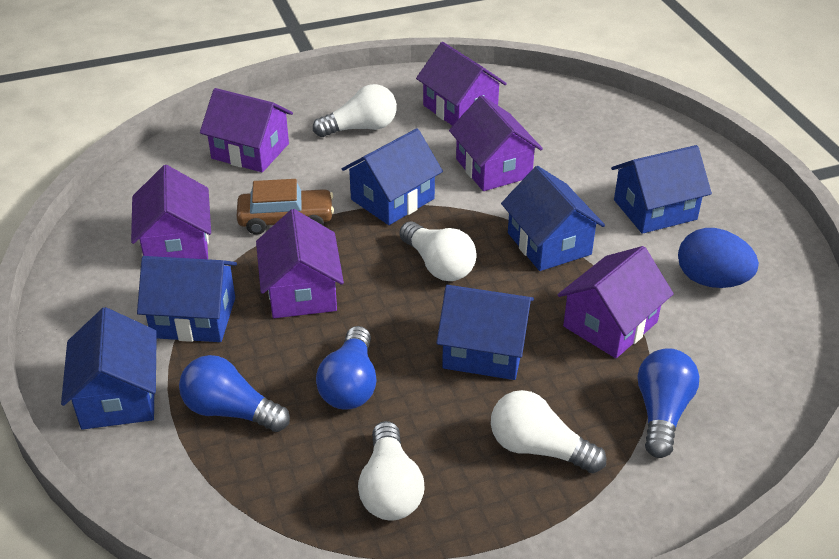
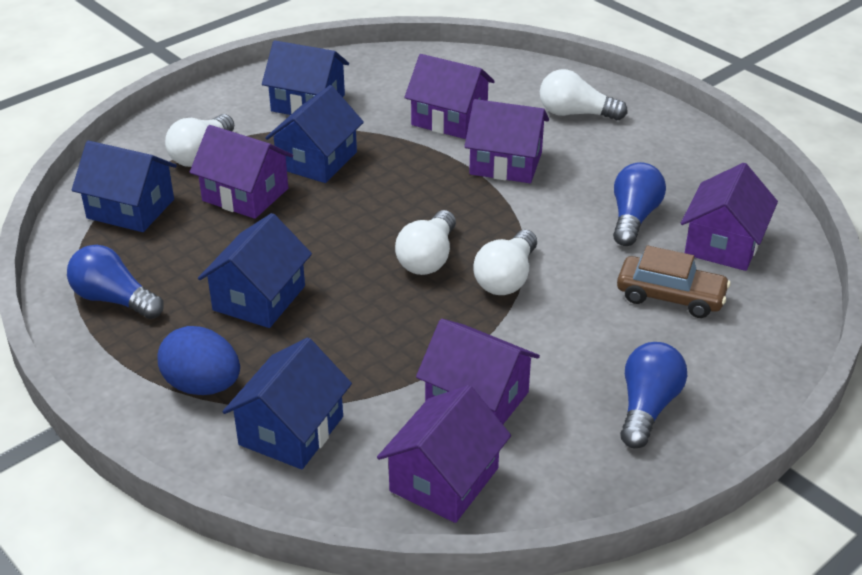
blue house: 6 -> 5

